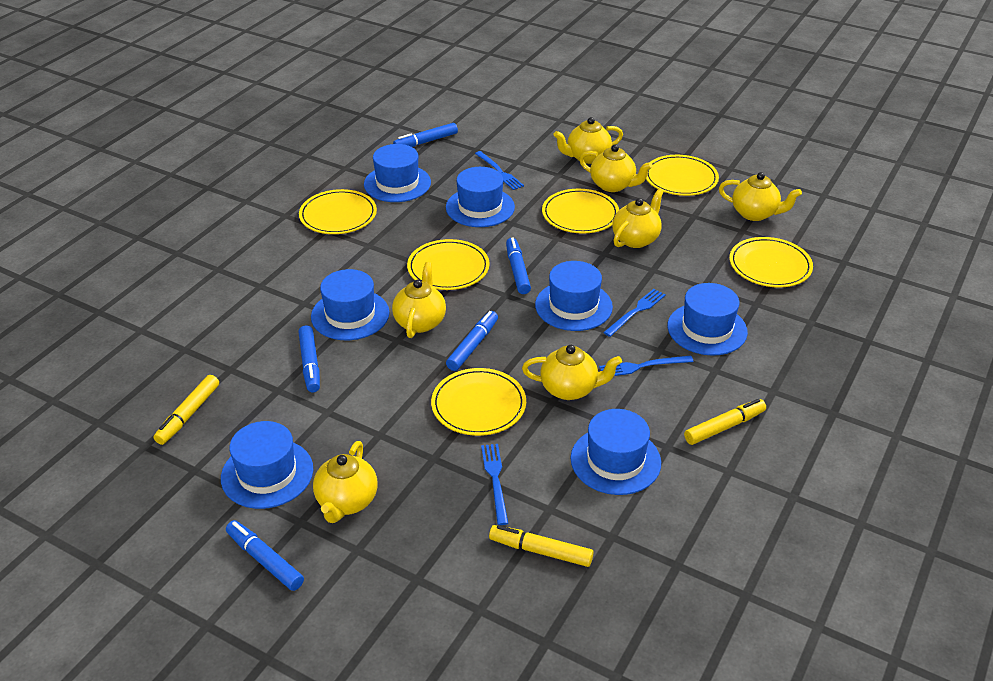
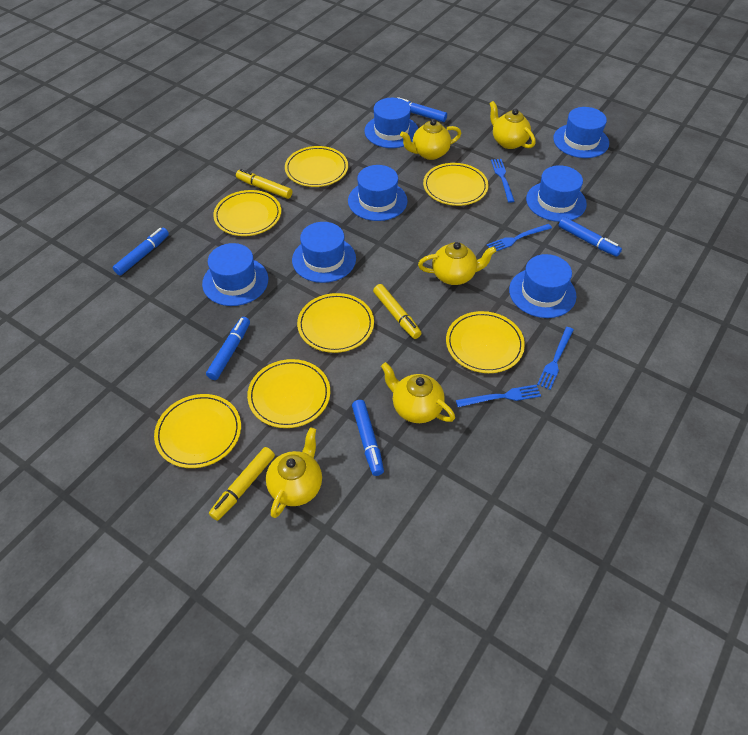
yellow plate: 6 -> 7
yellow teapot: 7 -> 5

